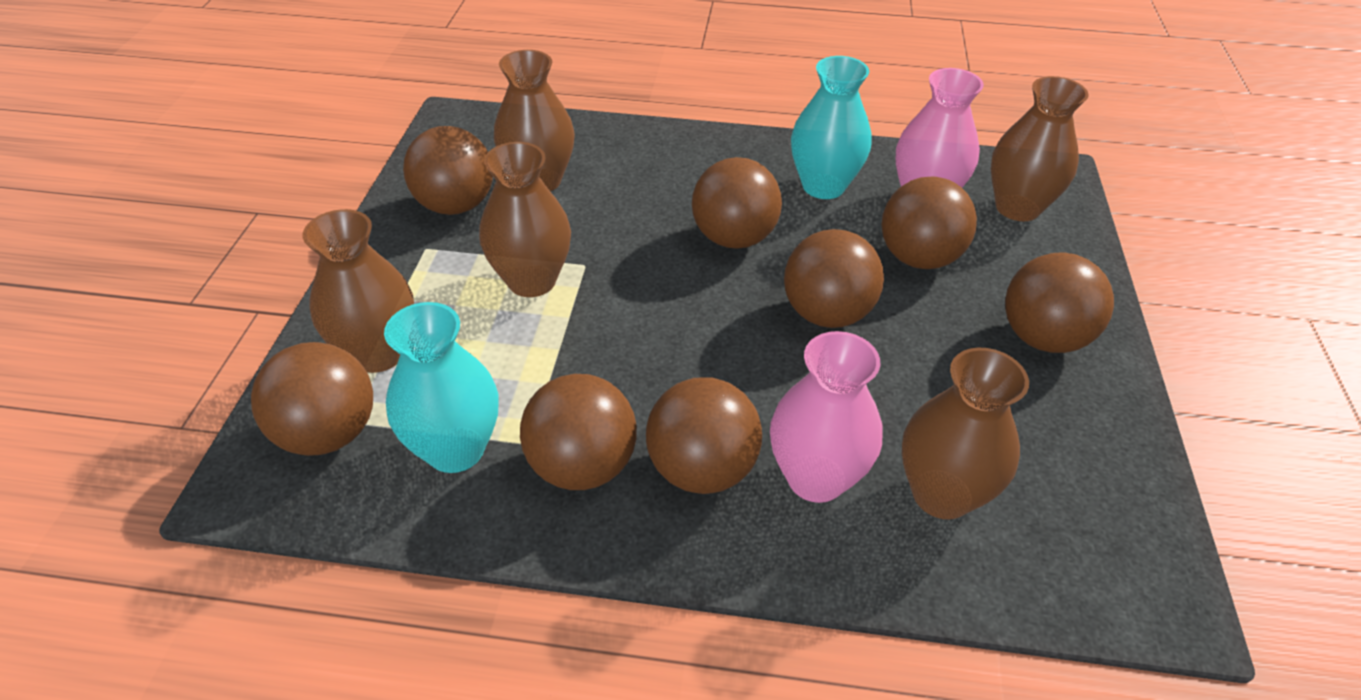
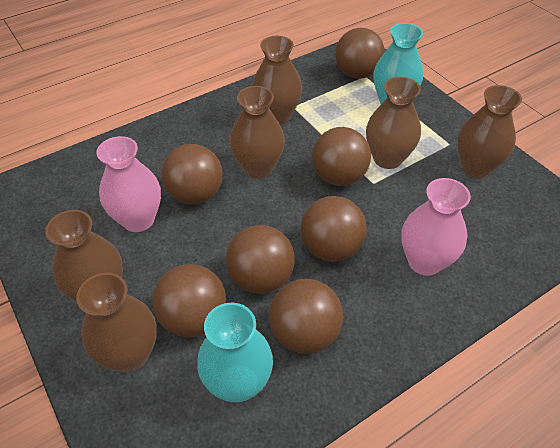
brown ball: 8 -> 7
brown vase: 5 -> 6

